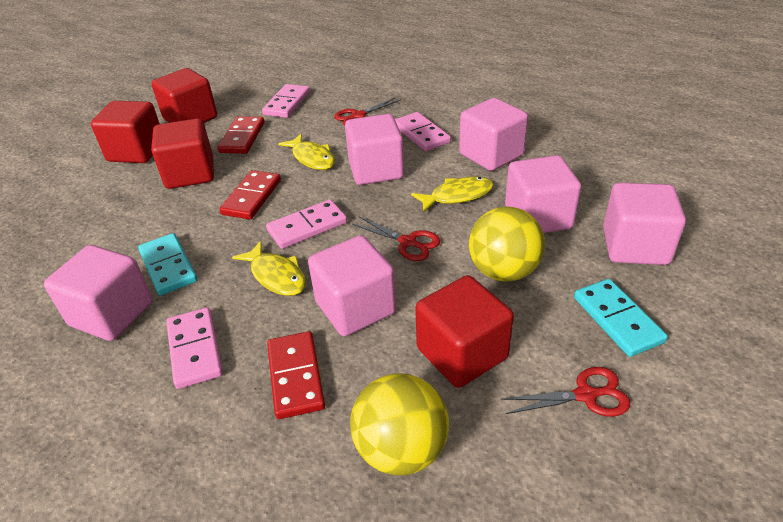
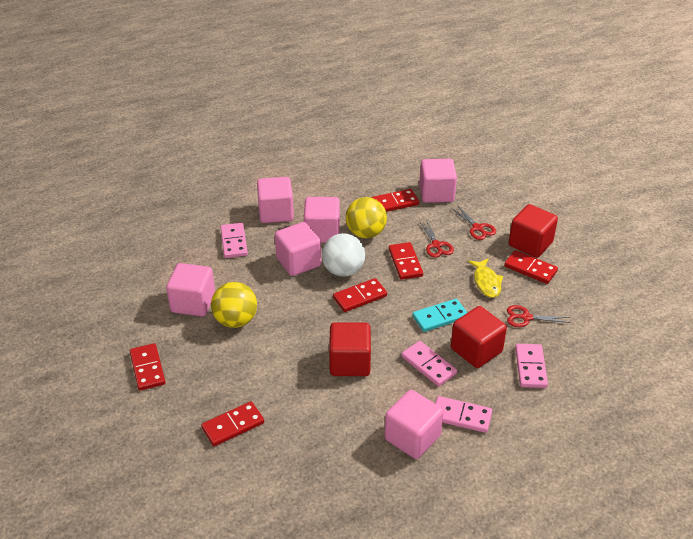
red cube: 4 -> 3
red domino: 3 -> 6
turquoise domino: 2 -> 1
white ball: 0 -> 1
yellow fish: 3 -> 1

